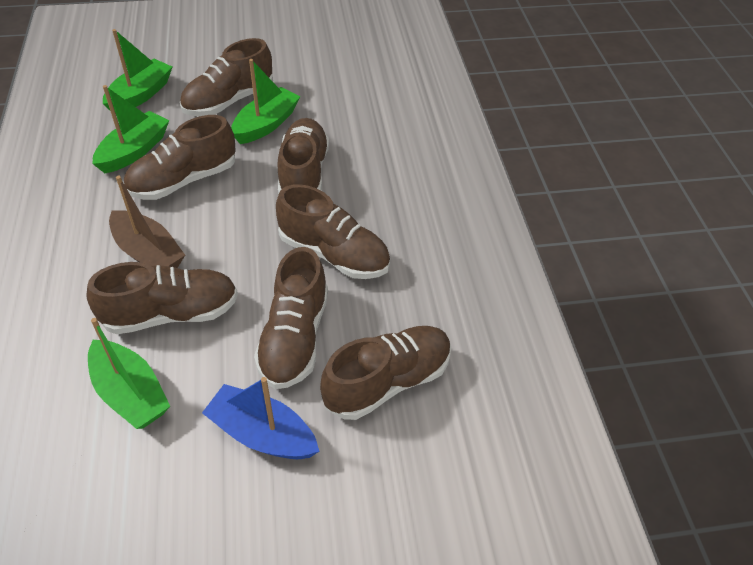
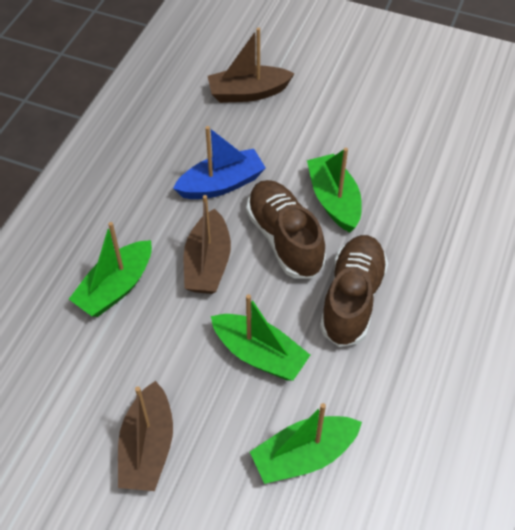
brown boat: 1 -> 3
brown shoe: 7 -> 2

